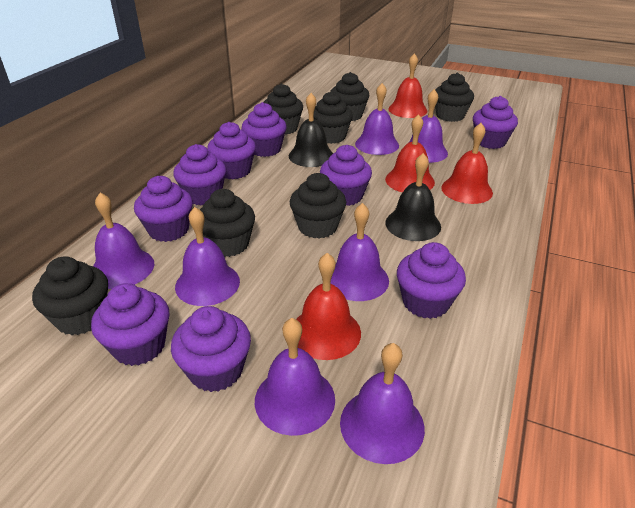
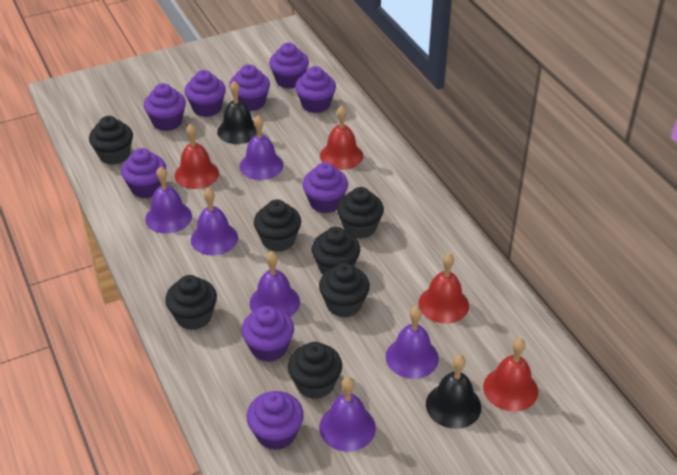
purple bell: 7 -> 6

